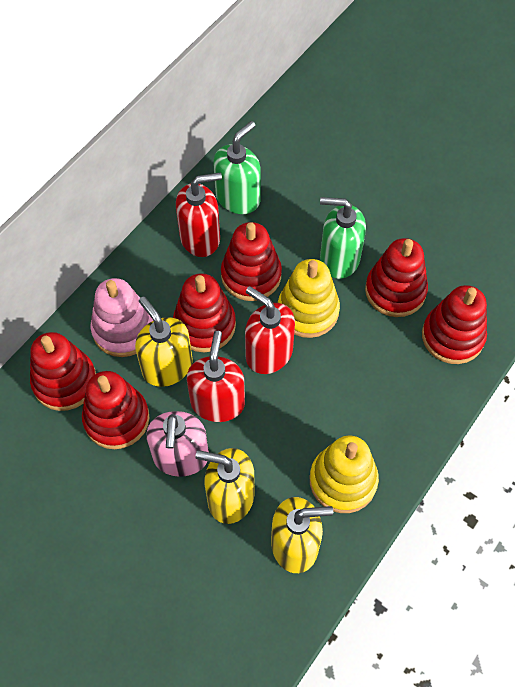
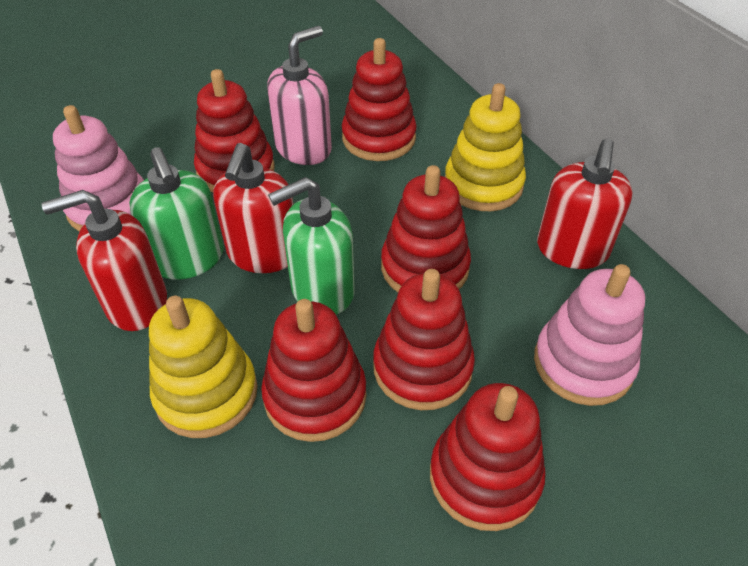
pink stacking toy: 1 -> 2
yellow soap dispenser: 3 -> 0

